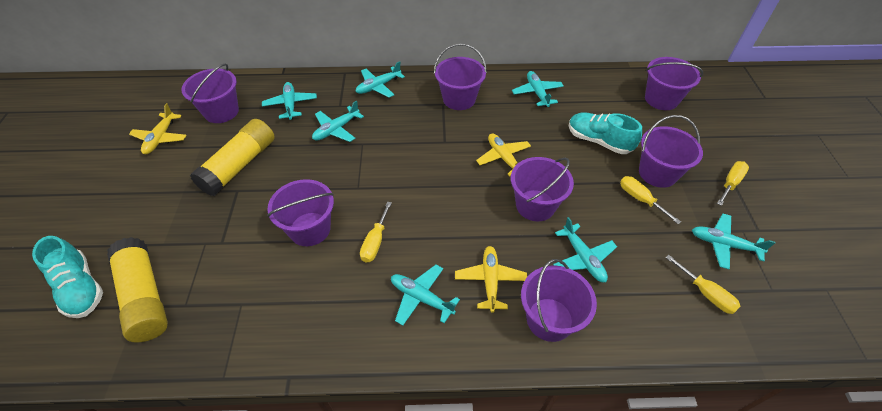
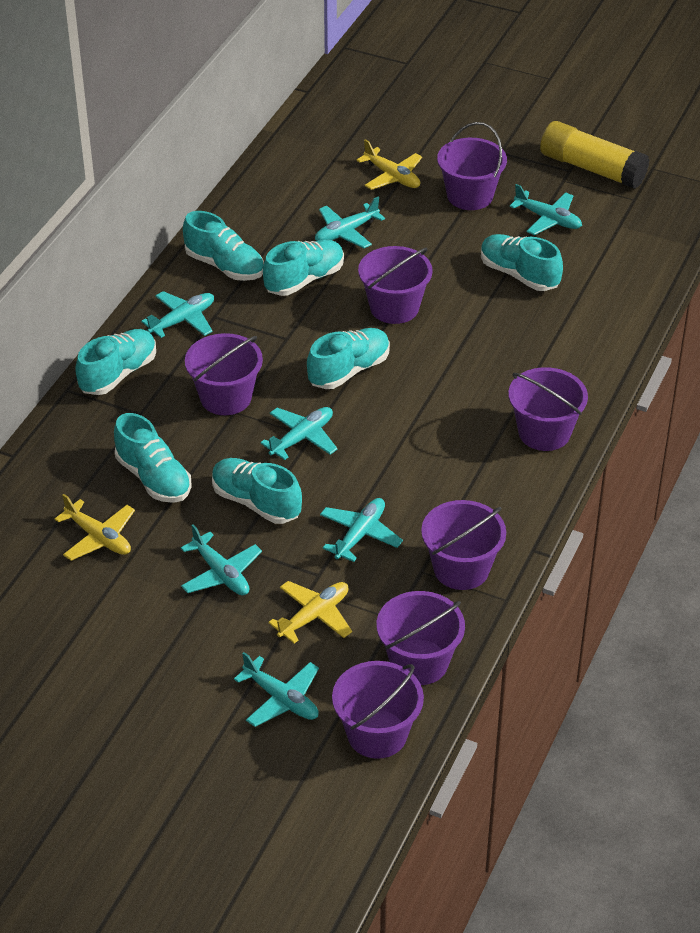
turquoise shoe: 2 -> 7
yellow glue stick: 2 -> 1
yellow screwdriver: 4 -> 0

